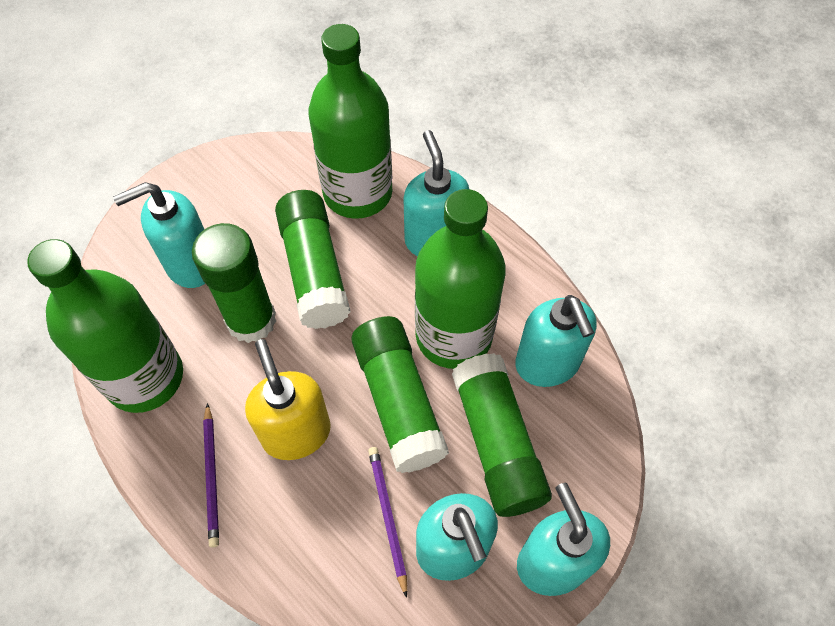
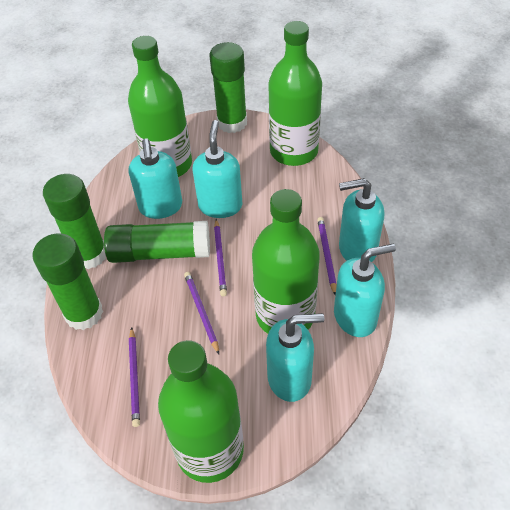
green bottle: 3 -> 4
purple pencil: 2 -> 4
yellow soap dispenser: 1 -> 0

